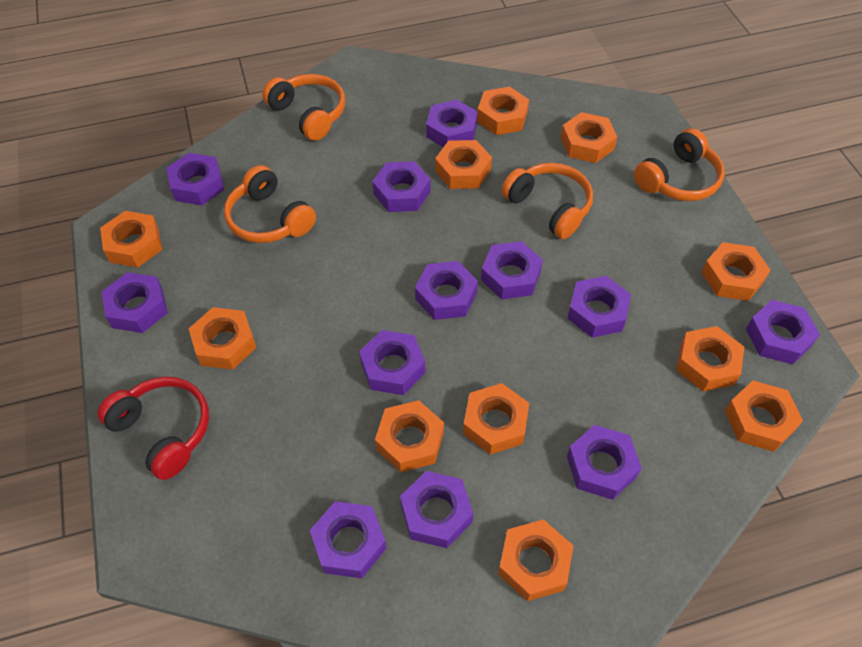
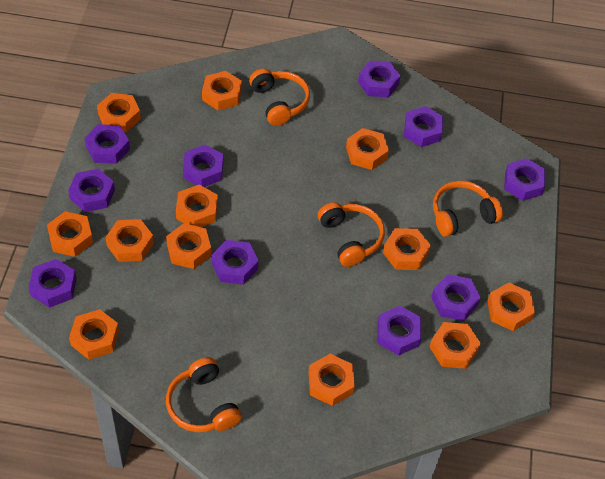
orange nut: 11 -> 12
purple nut: 12 -> 10
red headphones: 1 -> 0

